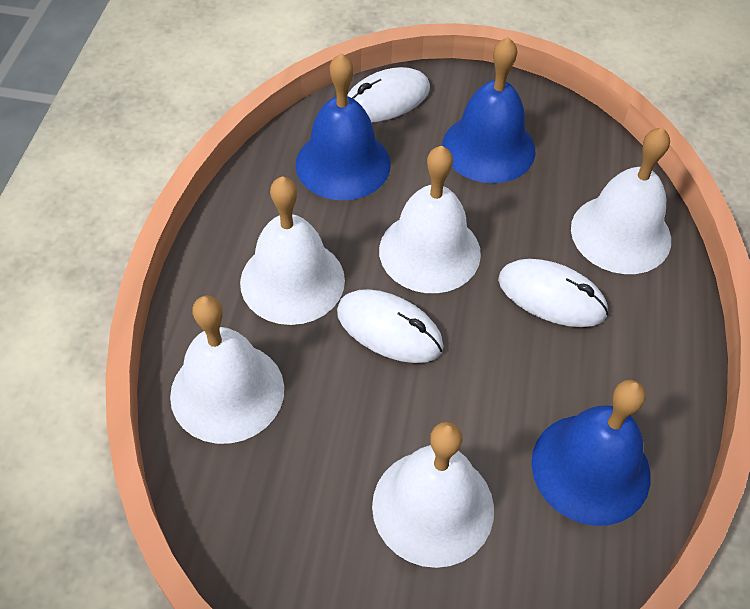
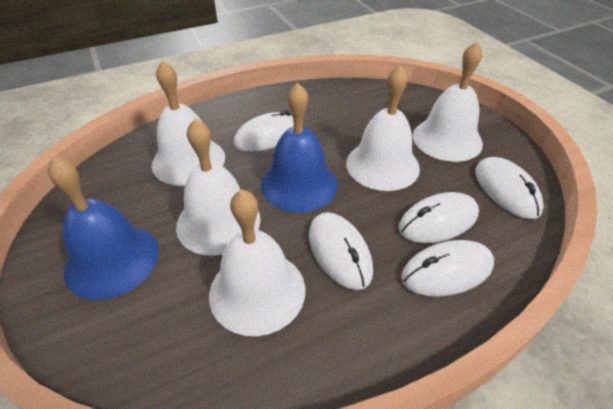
blue bell: 3 -> 2
white mouse: 3 -> 5

